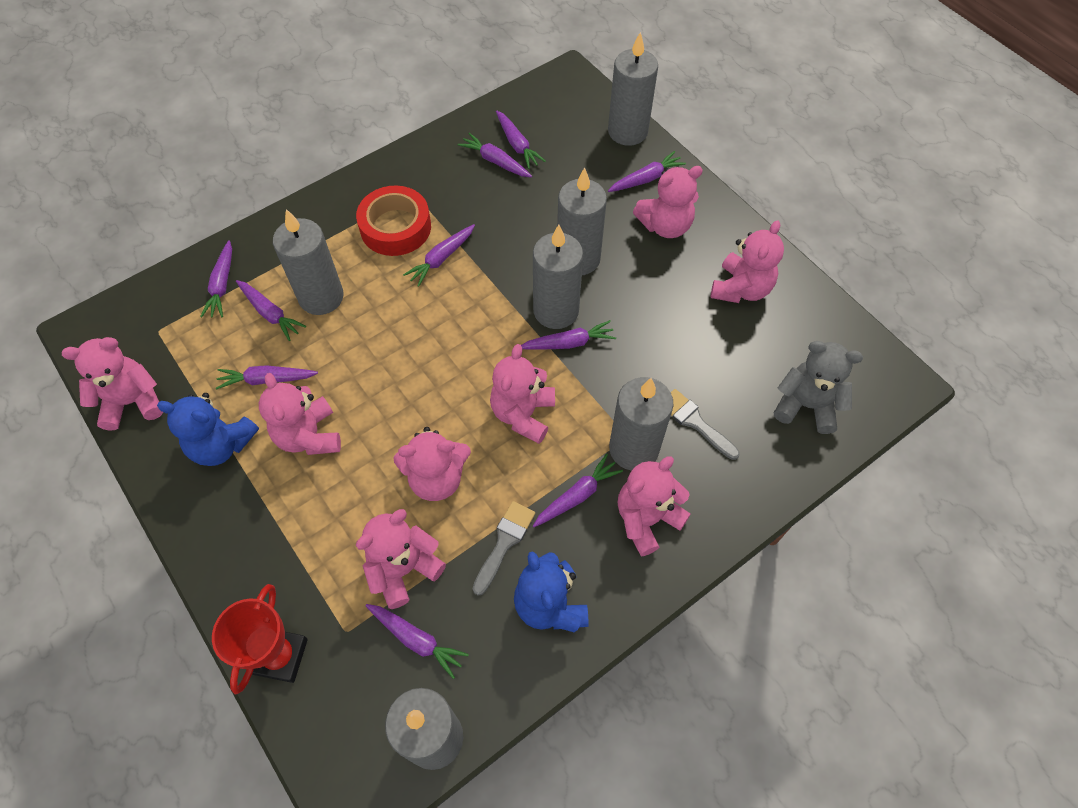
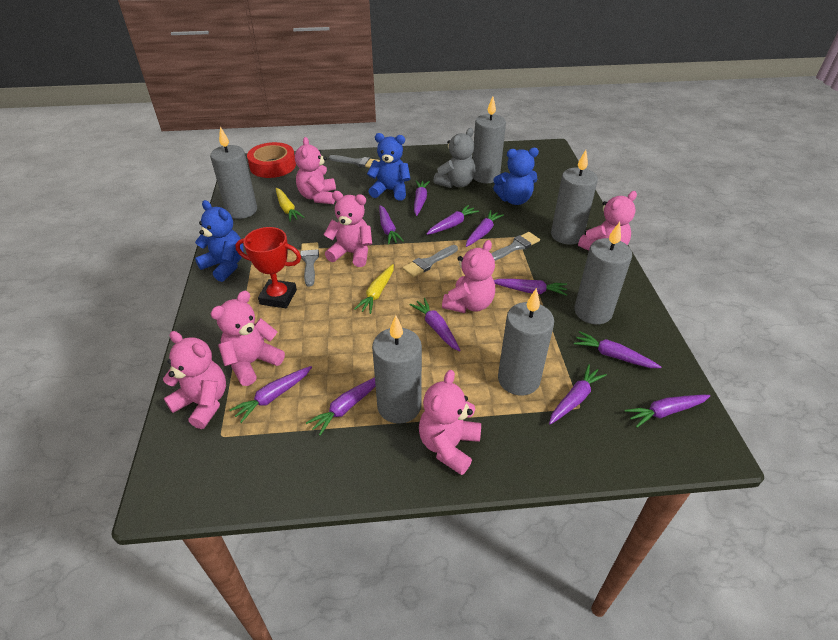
blue teddy bear: 2 -> 3
grey brush: 2 -> 4
pink teddy bear: 8 -> 7
purple carrot: 10 -> 11
yellow carrot: 0 -> 2

